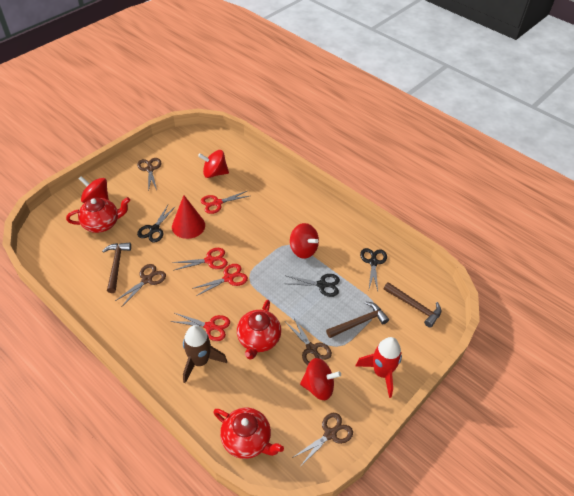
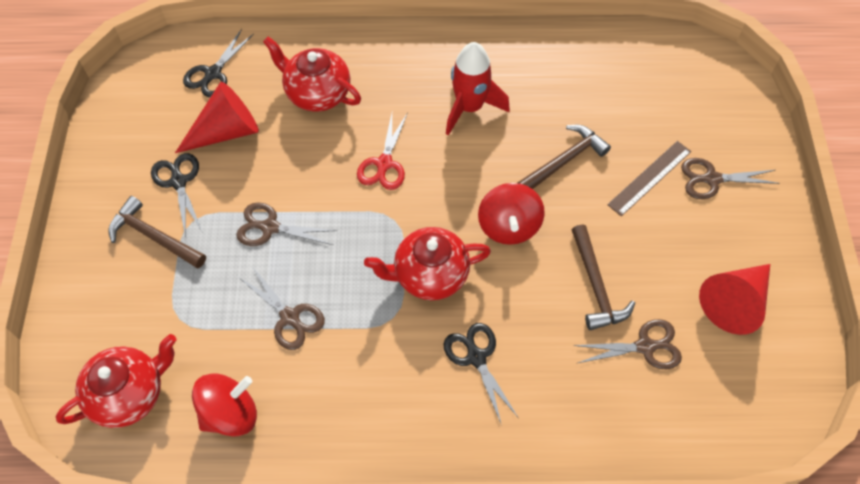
brown rocket: 1 -> 0
brown ruler: 0 -> 1
red cone: 1 -> 2
red scissors: 4 -> 1
red spinning top: 4 -> 2

